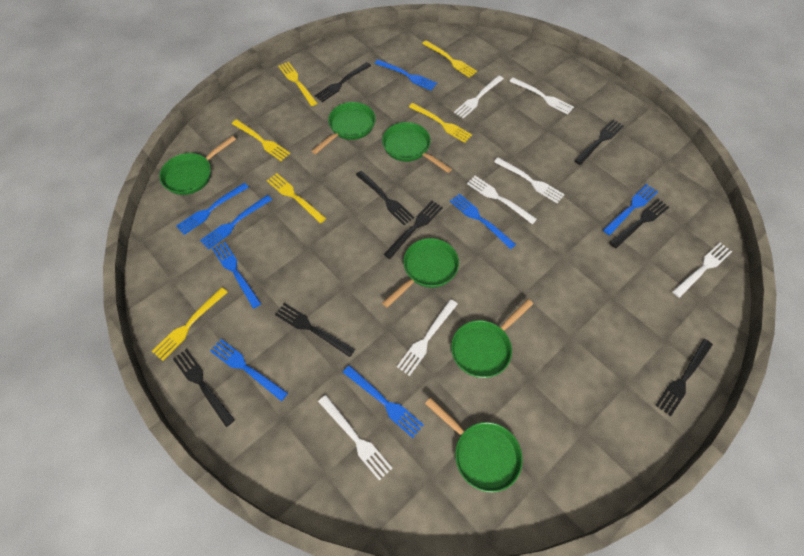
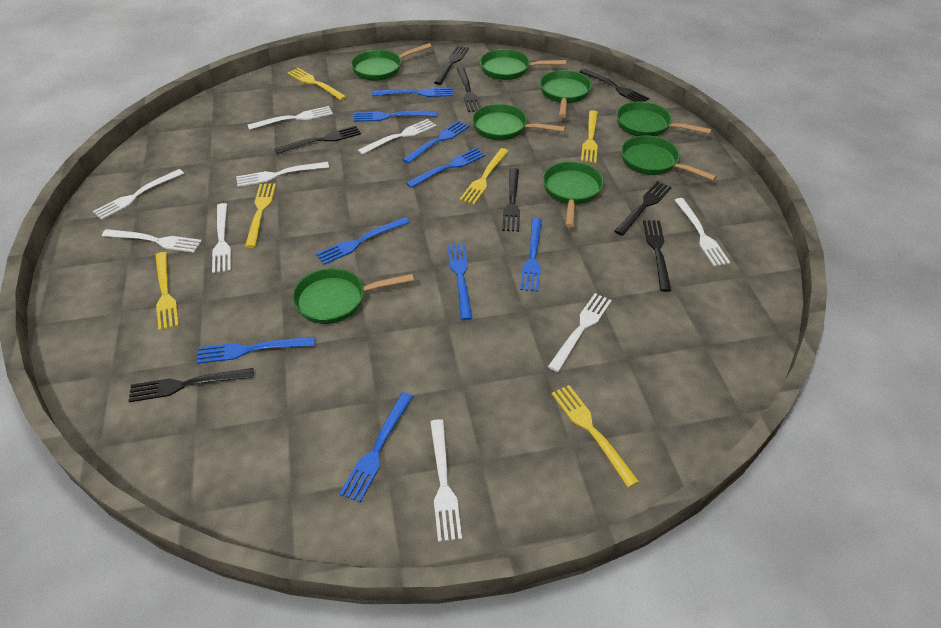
blue fork: 8 -> 9
green pan: 6 -> 8
white fork: 7 -> 9

